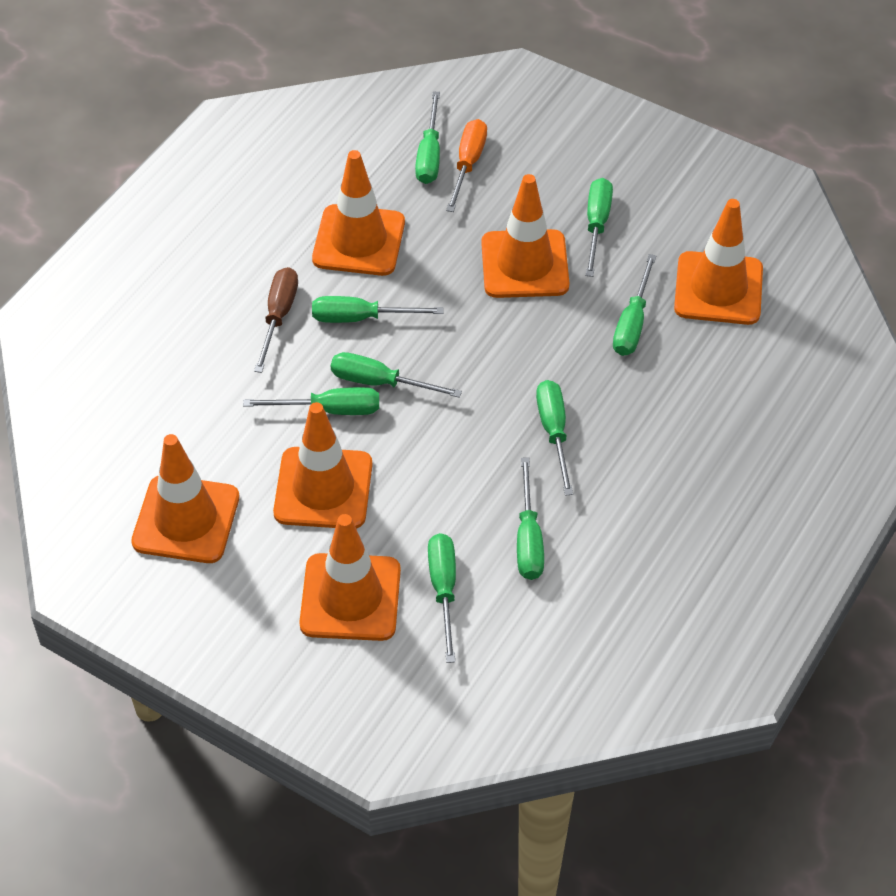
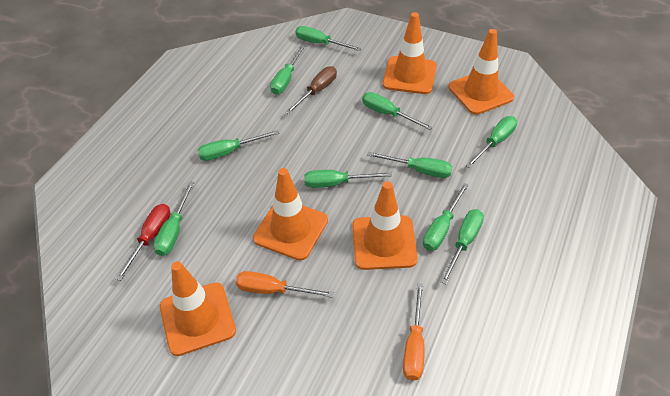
green screwdriver: 9 -> 10
orange screwdriver: 1 -> 2
orange traffic cone: 6 -> 5
red screwdriver: 0 -> 1

